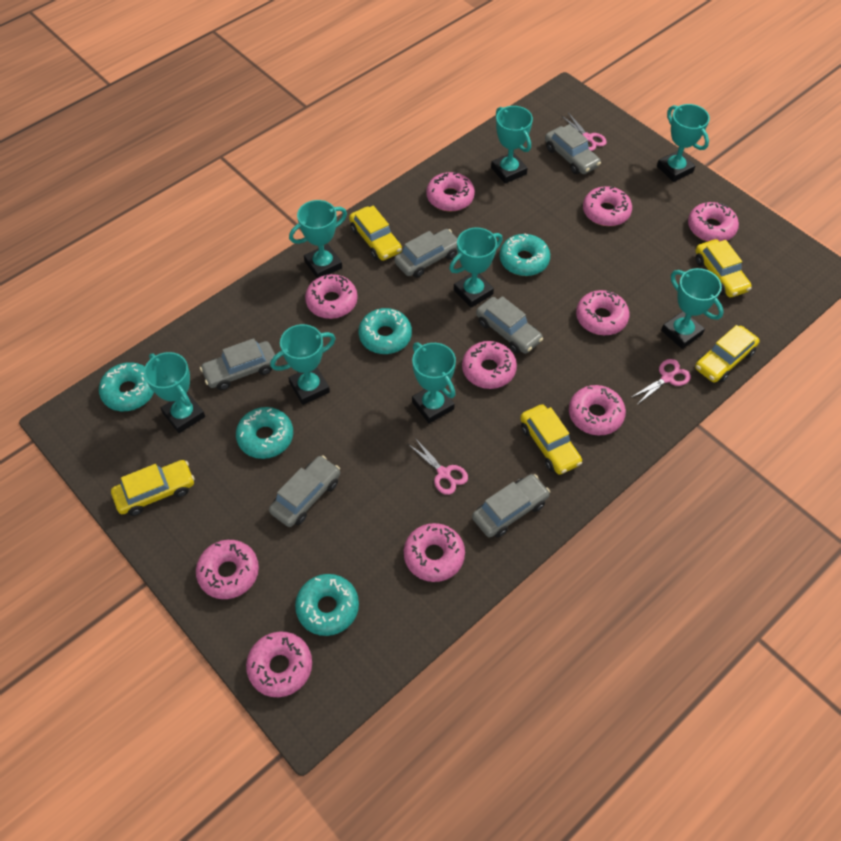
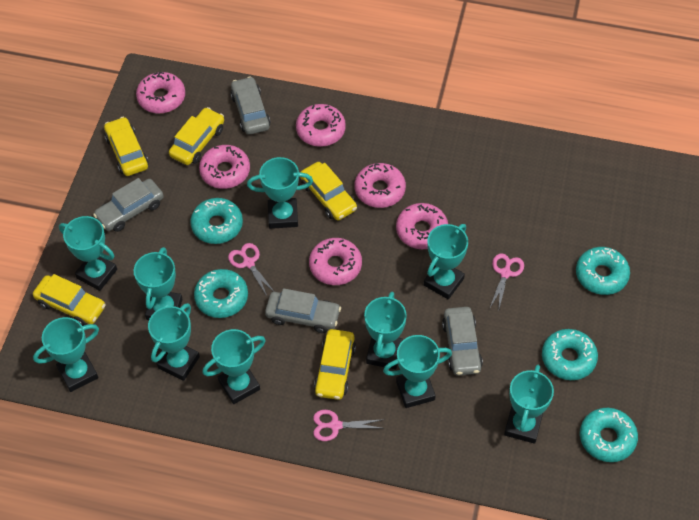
grey car: 6 -> 4
pink donut: 10 -> 6
turquoise trophy: 8 -> 10

